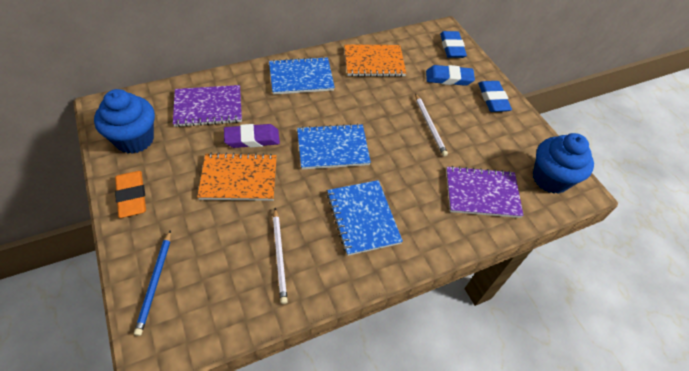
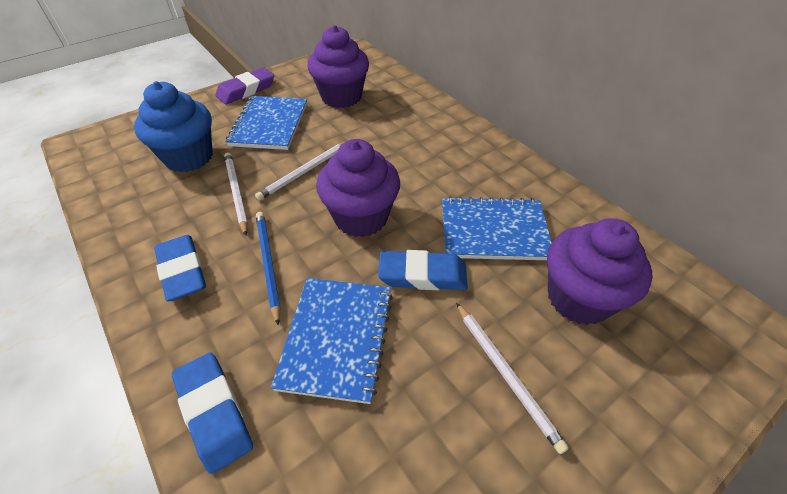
blue cupcake: 2 -> 1
orange eraser: 1 -> 0
orange notebook: 2 -> 0
purple cupcake: 0 -> 3
purple notebook: 2 -> 0
white pencil: 2 -> 3

